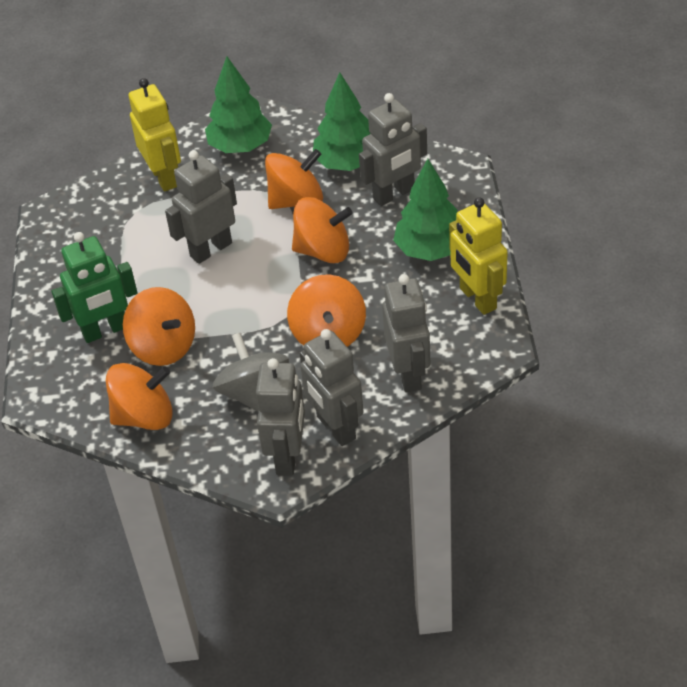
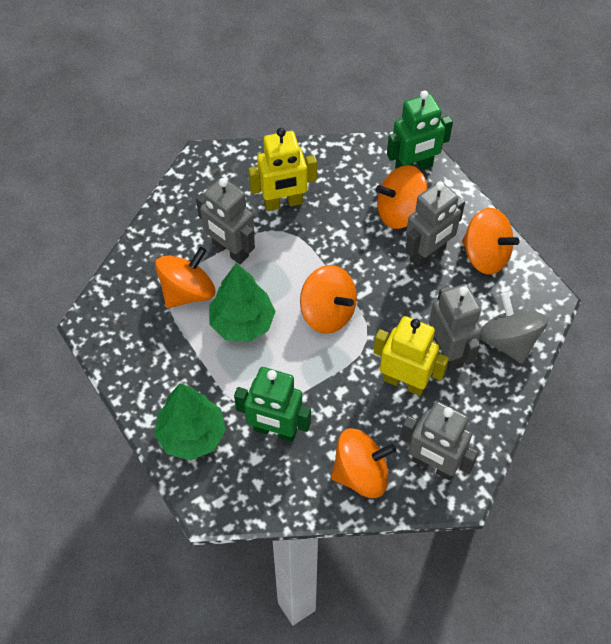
green robot: 1 -> 2
green tree: 3 -> 2
grey robot: 5 -> 4

